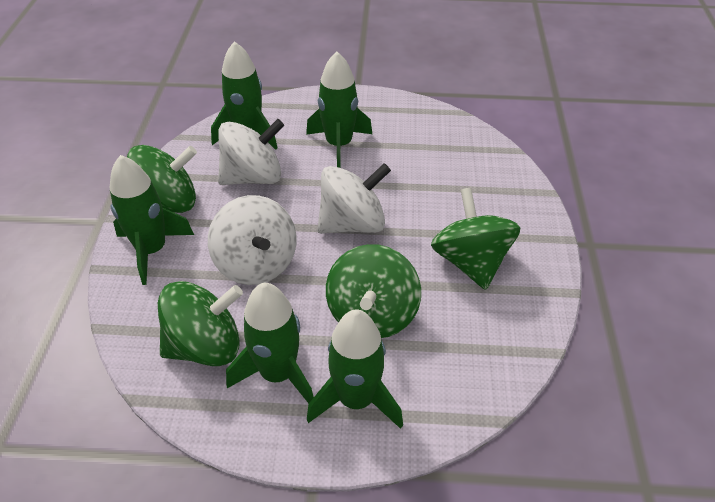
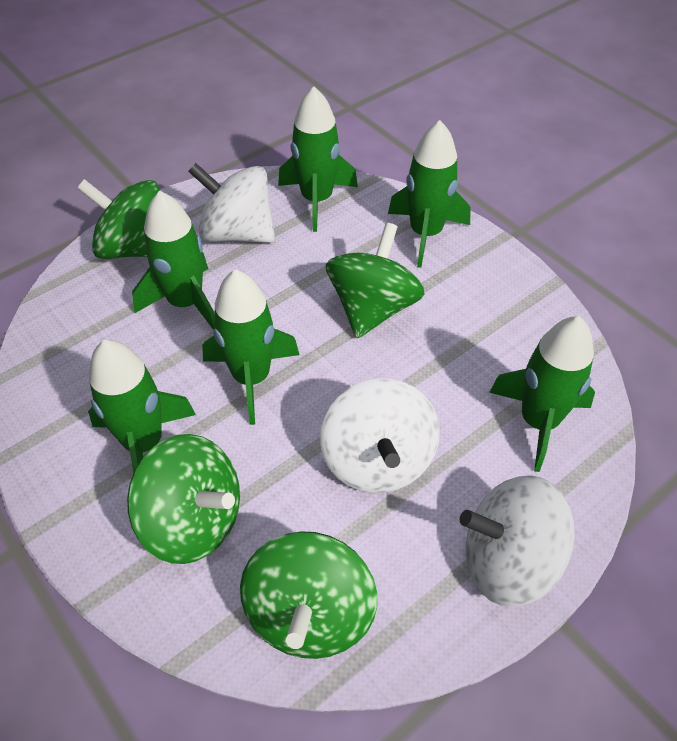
green rocket: 5 -> 6

